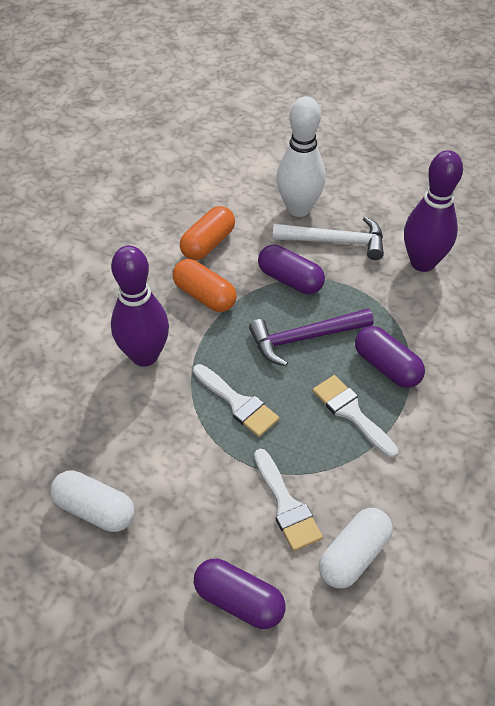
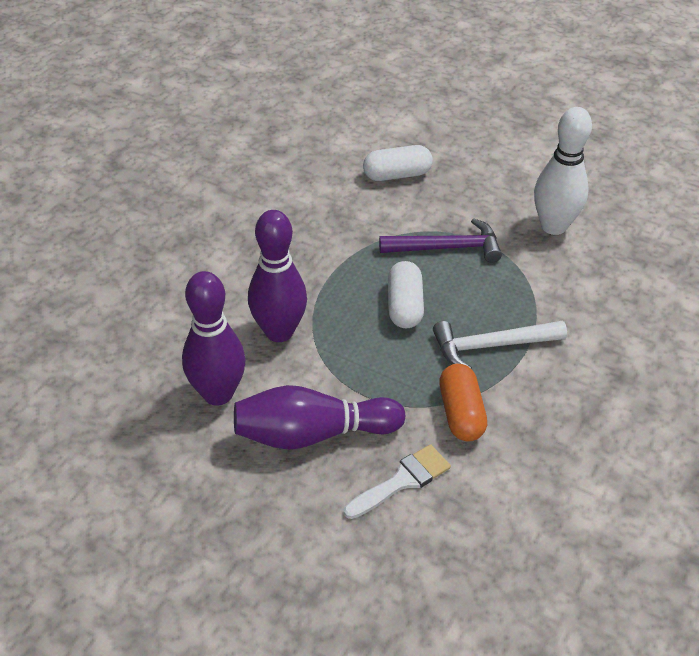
orange capsule: 2 -> 1
purple bowling pin: 2 -> 3
purple capsule: 3 -> 0
white brush: 3 -> 1

